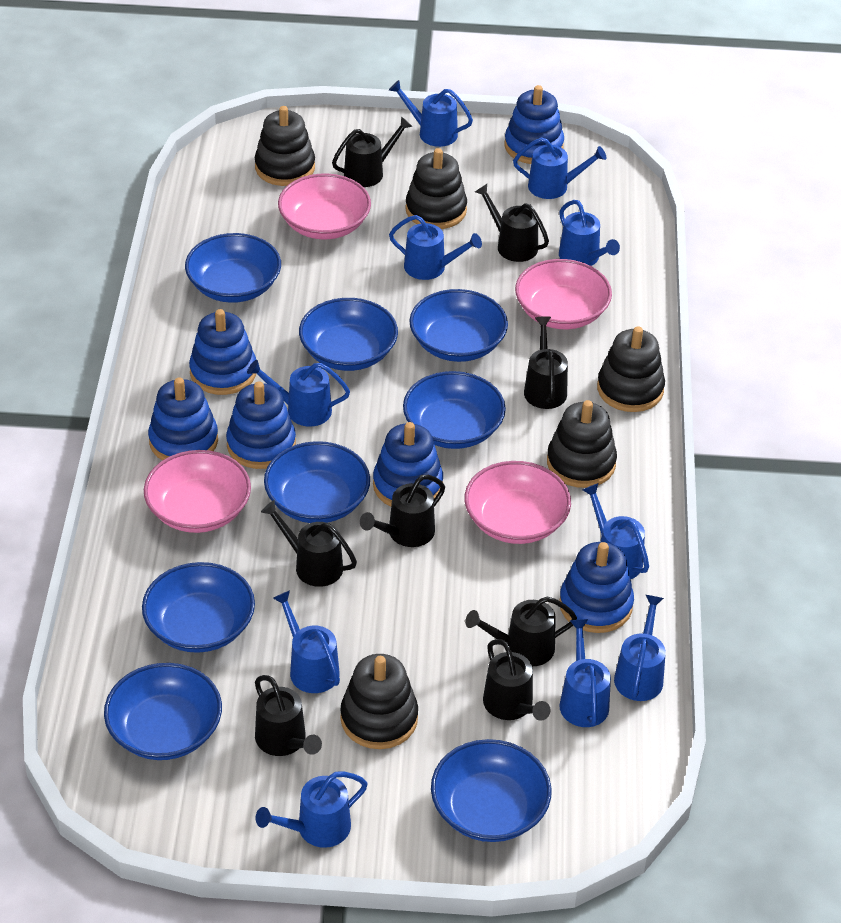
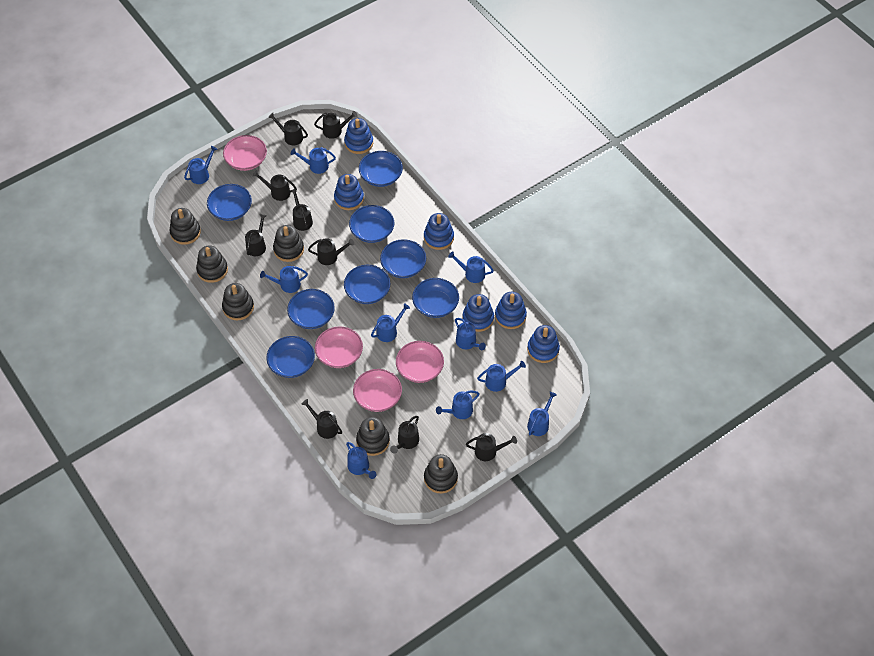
black stacking toy: 5 -> 6
black watering can: 8 -> 9

